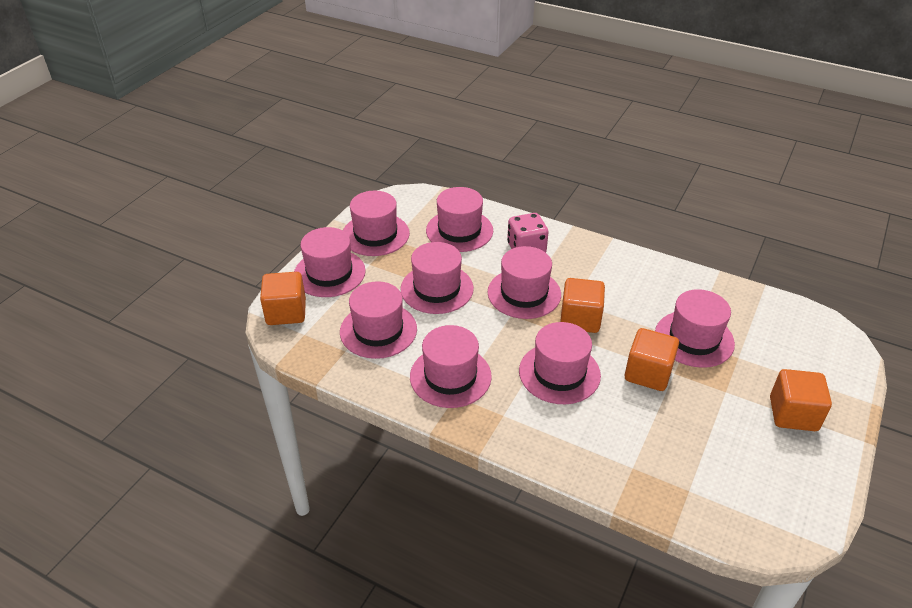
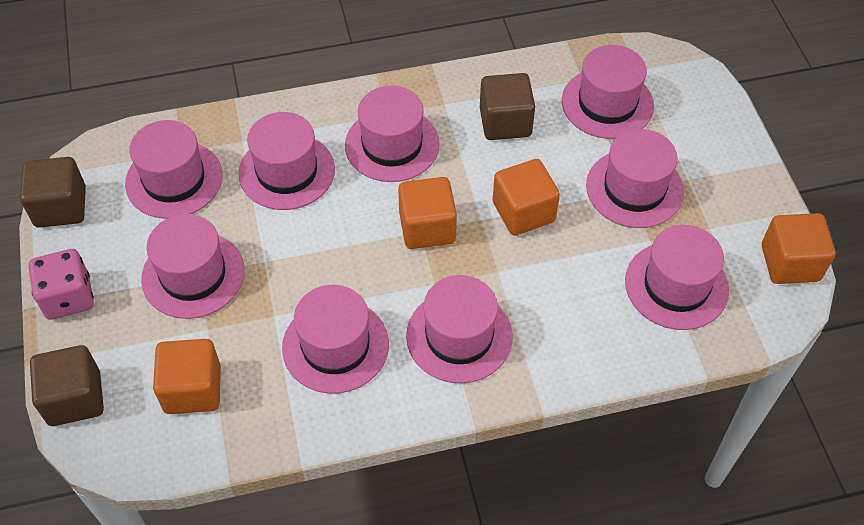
brown cube: 0 -> 3

